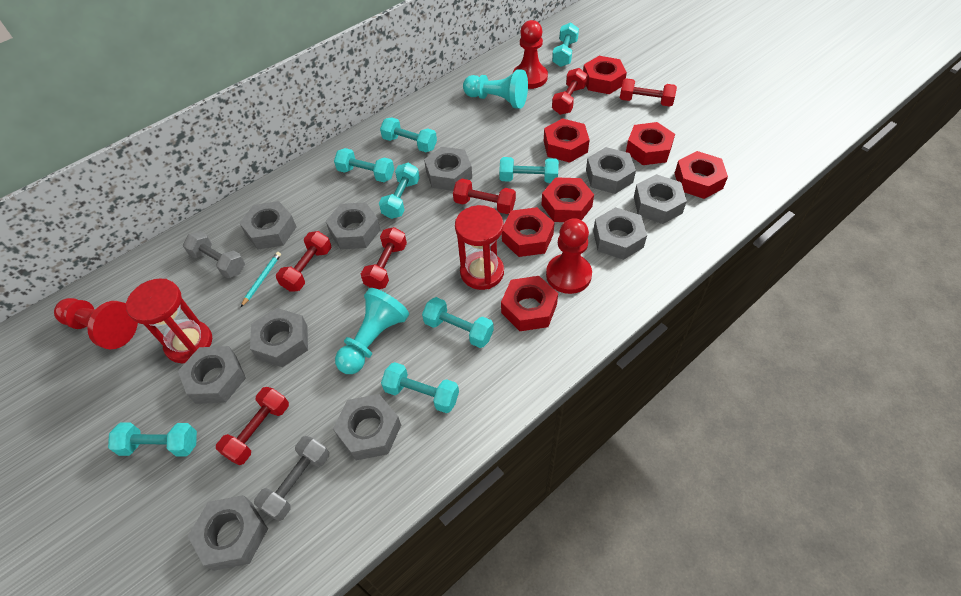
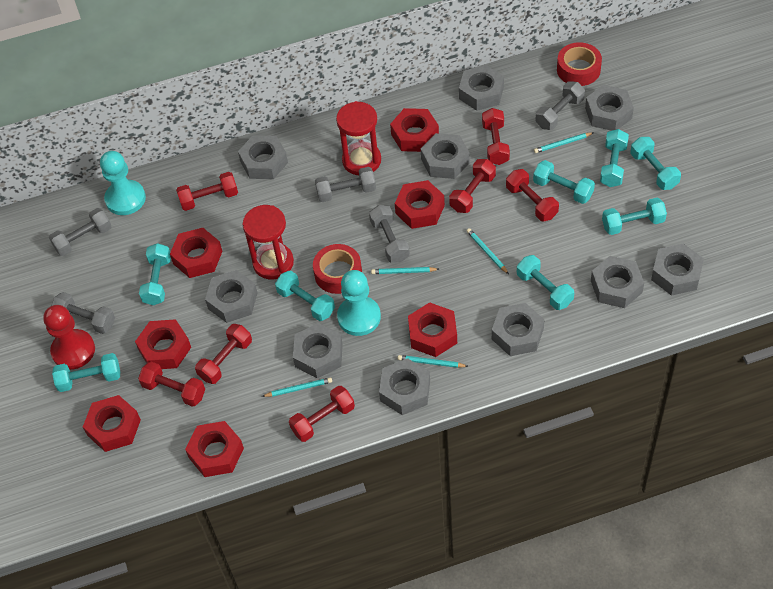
grey dumbbell: 2 -> 5
red dumbbell: 6 -> 7
red pawn: 3 -> 1
red tape: 0 -> 2
turquoise pencil: 1 -> 5

